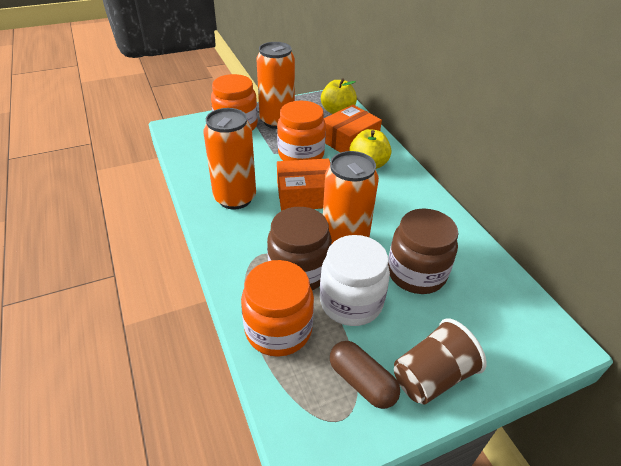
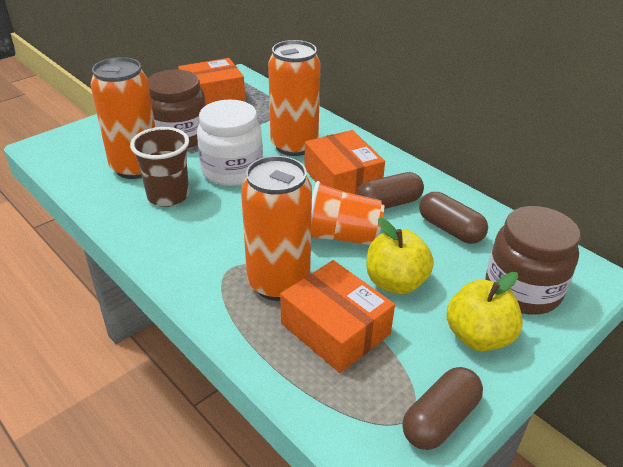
brown capsule: 1 -> 3
orange box: 2 -> 3
orange cup: 0 -> 1
orange jar: 3 -> 0

